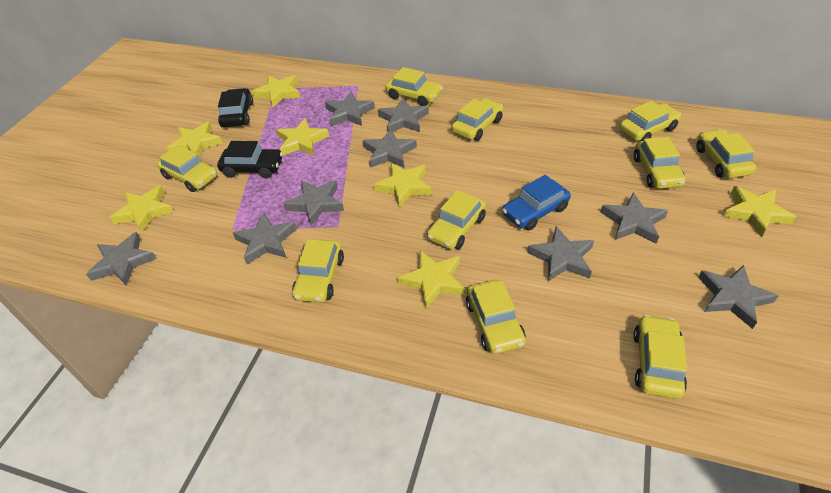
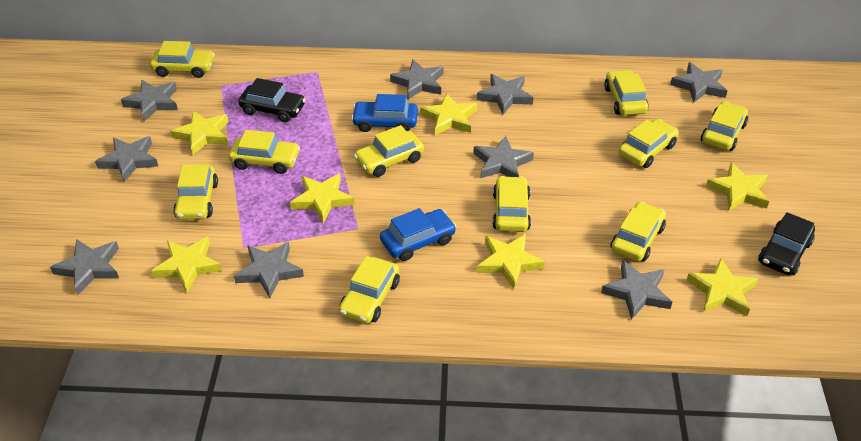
blue car: 1 -> 2

